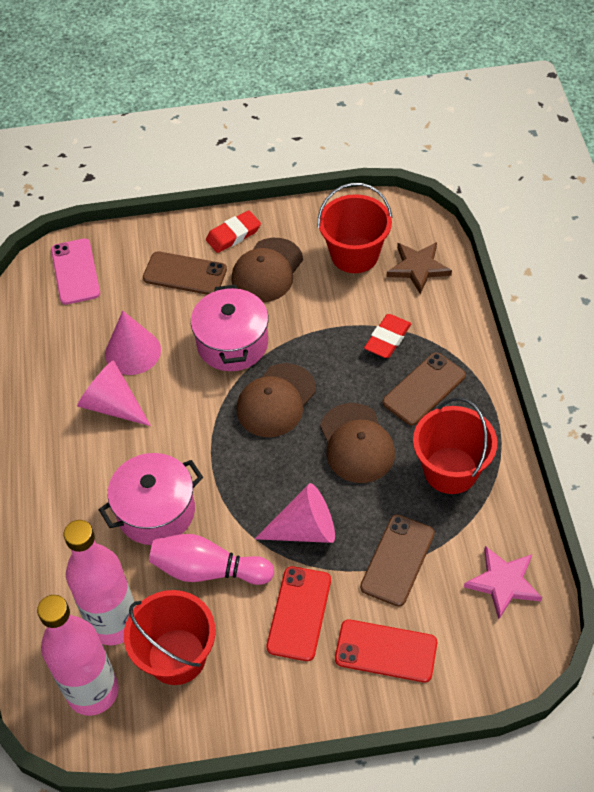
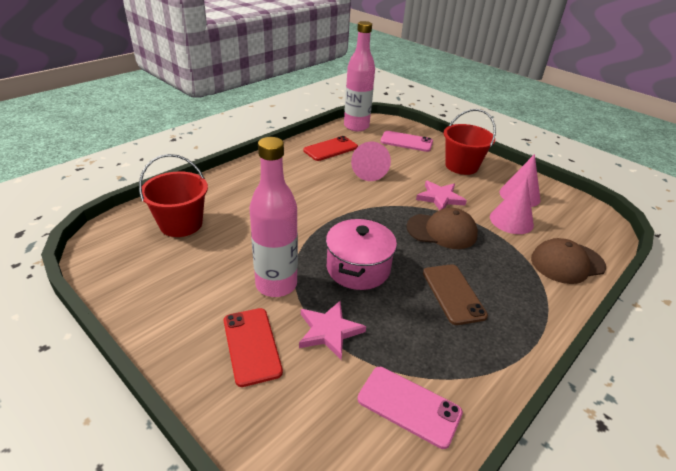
brown cap: 3 -> 2
brown phone: 3 -> 1
brown star: 1 -> 0
pink bowling pin: 1 -> 0
pink phone: 1 -> 2
pink pot: 2 -> 1
pink star: 1 -> 2
red bucket: 3 -> 2
red eraser: 2 -> 0

